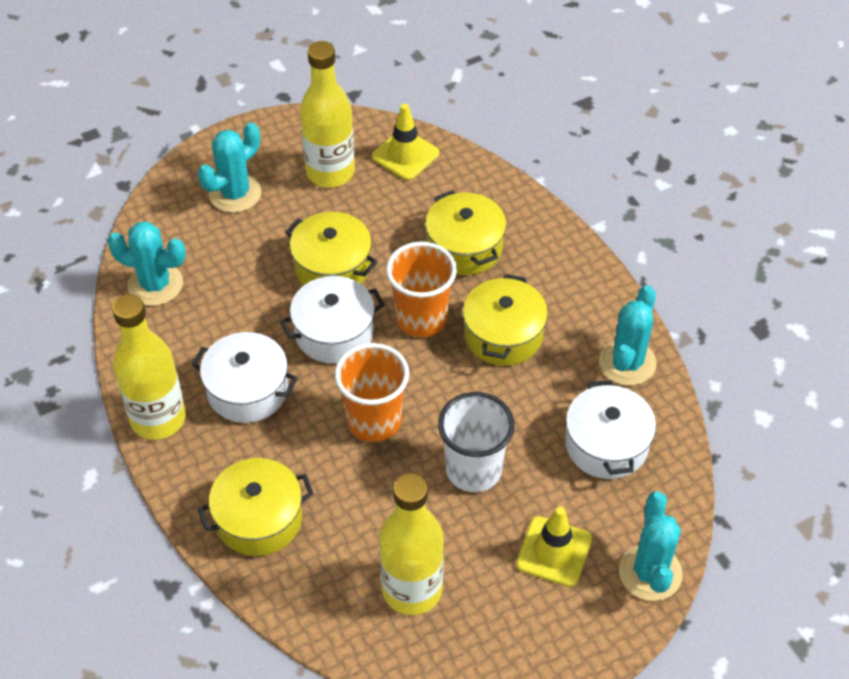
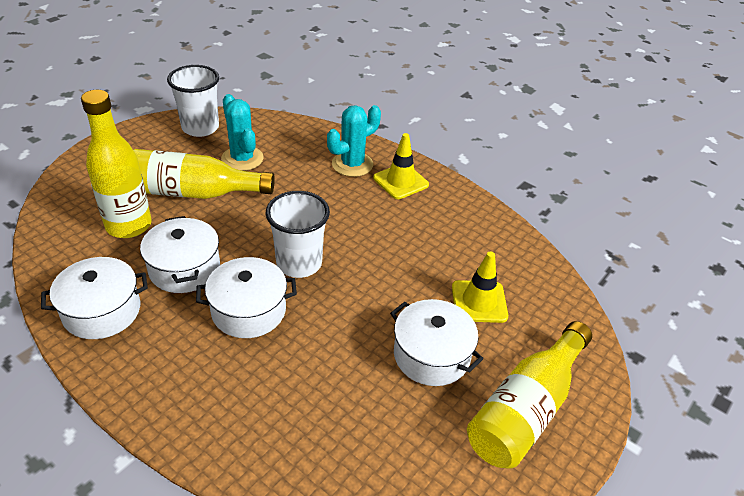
orange cup: 2 -> 0
turquoise cactus: 4 -> 2
white cup: 1 -> 2
white pot: 3 -> 4
yellow pot: 4 -> 0

